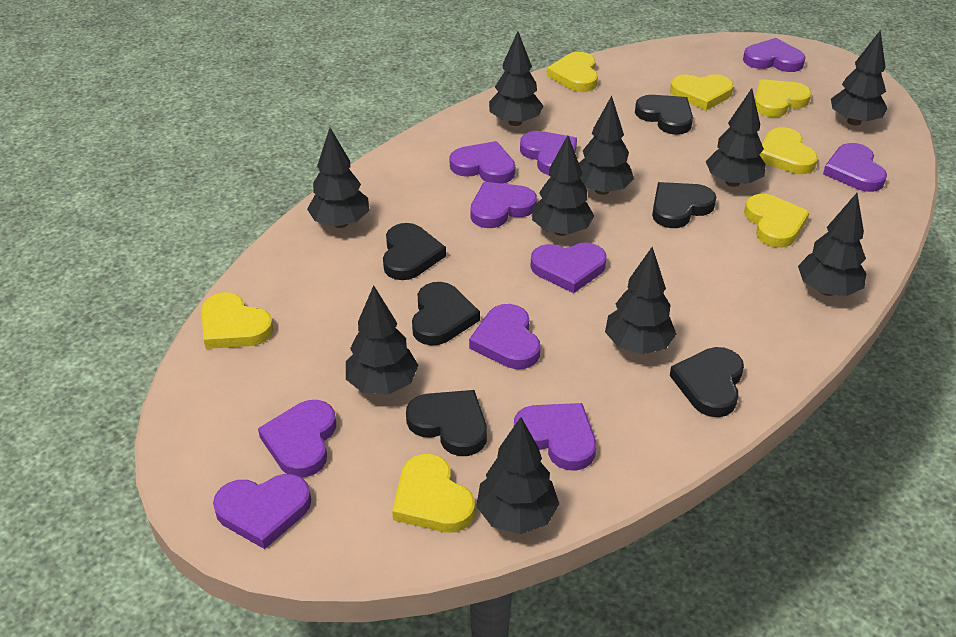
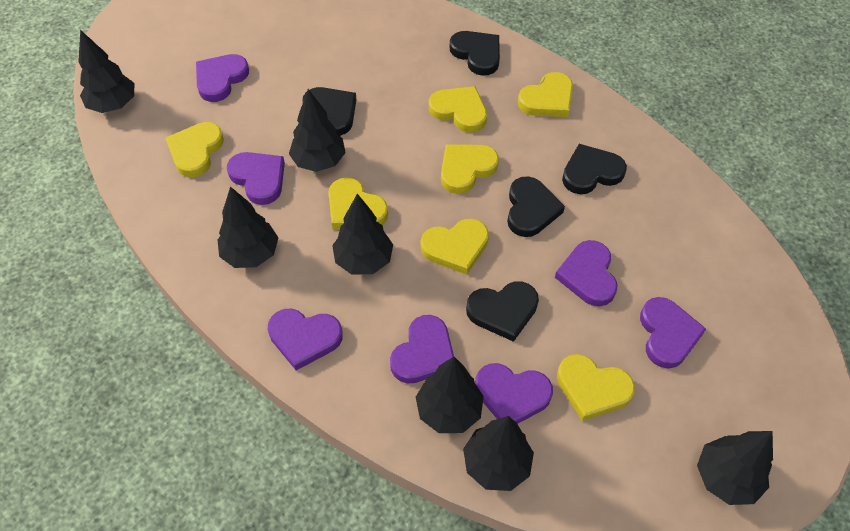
black heart: 6 -> 5
black tree: 10 -> 7
purple heart: 10 -> 7

